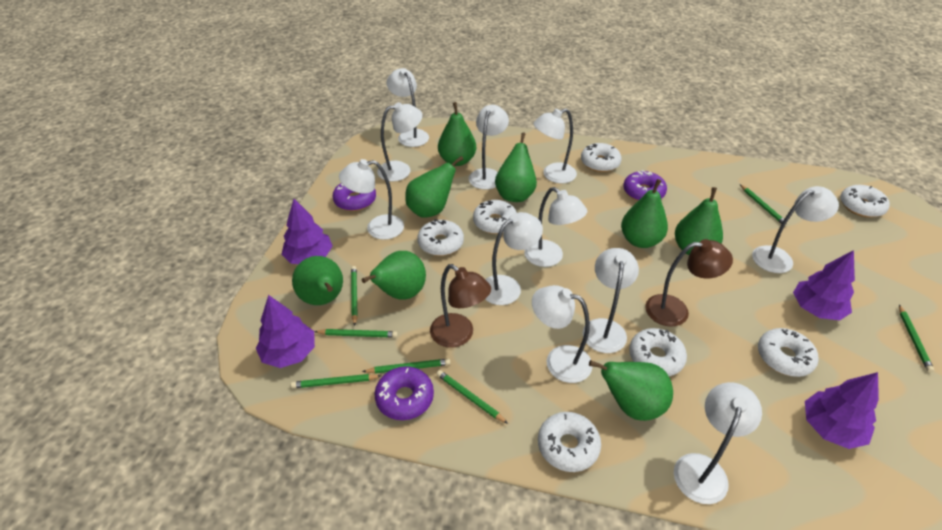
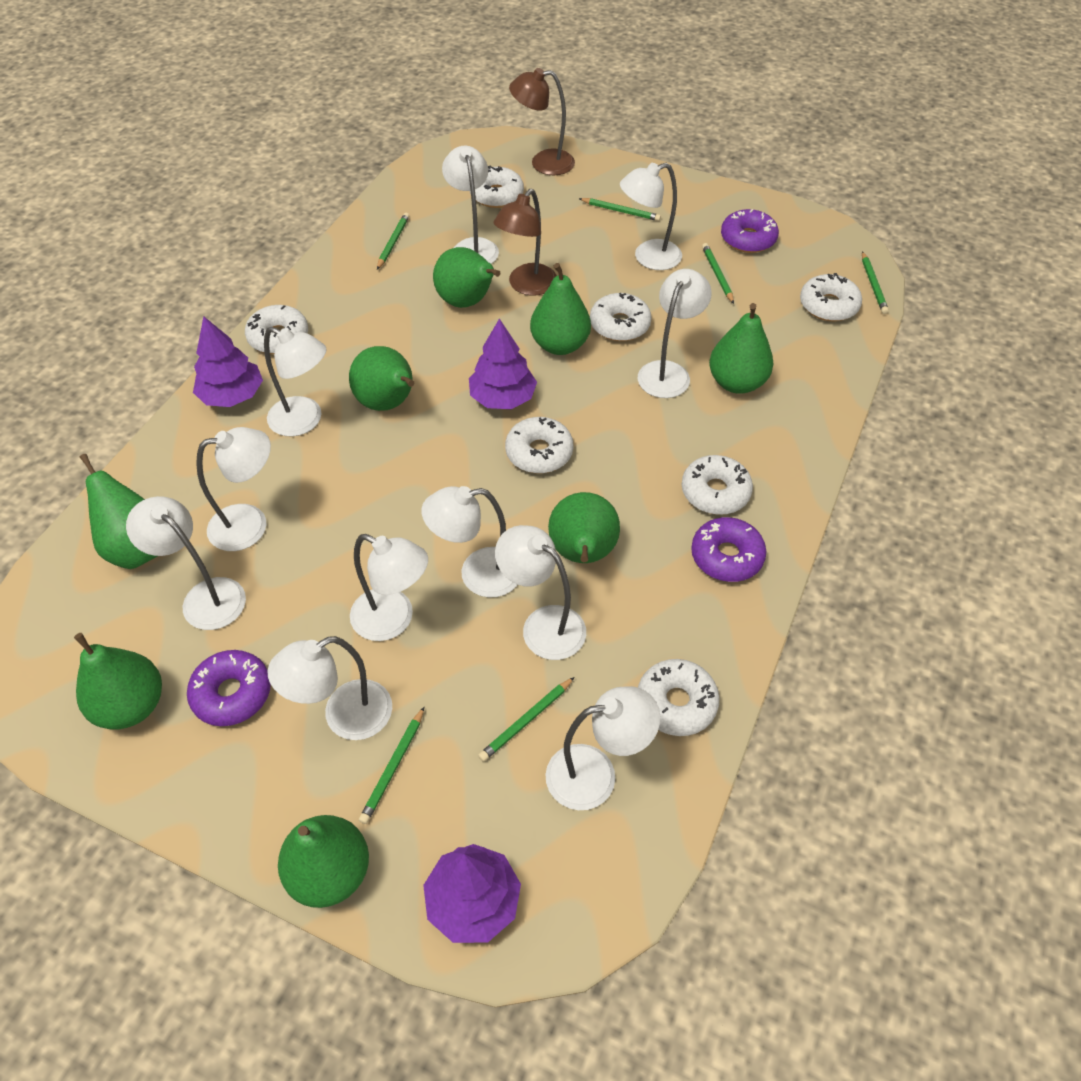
green pencil: 7 -> 6
purple tree: 4 -> 3

